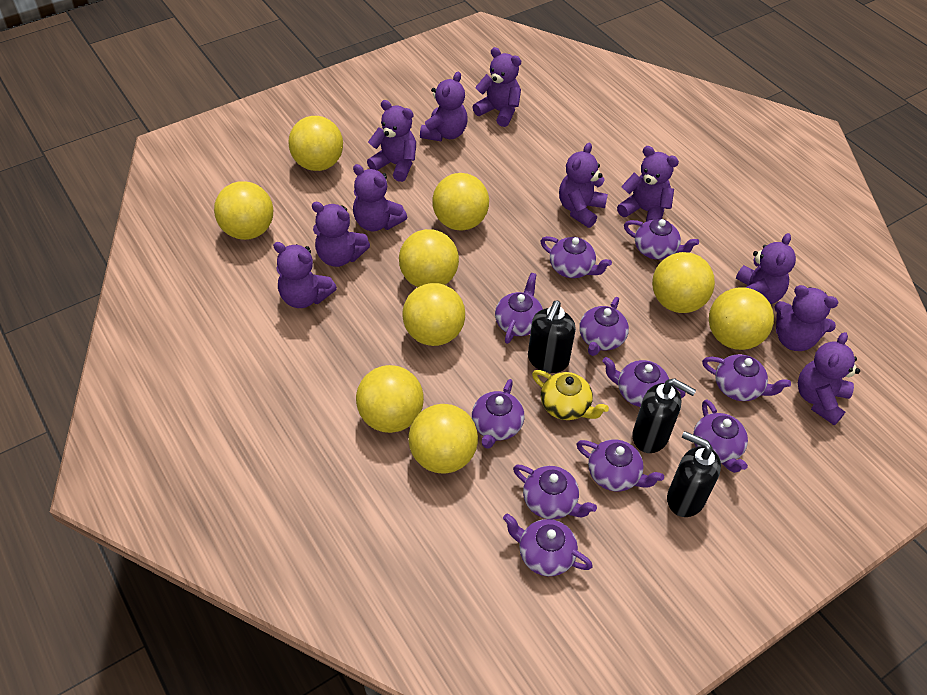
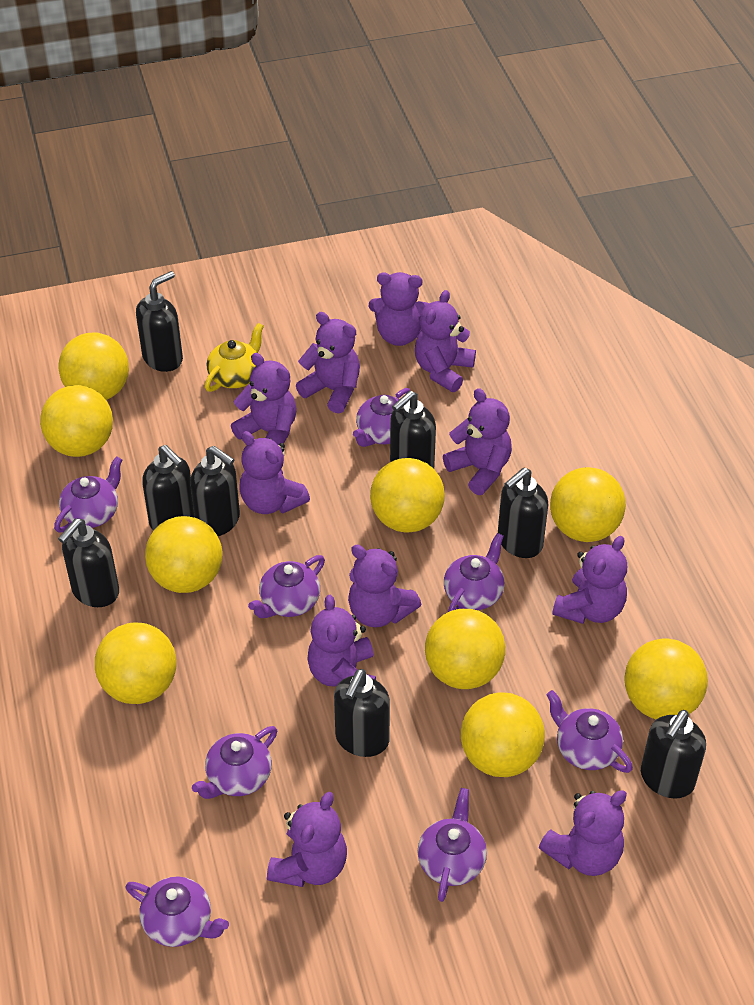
black soap dispenser: 3 -> 8
purple teapot: 11 -> 8

